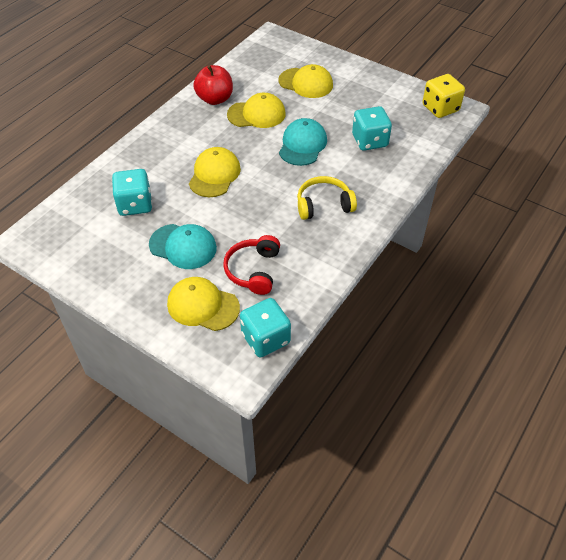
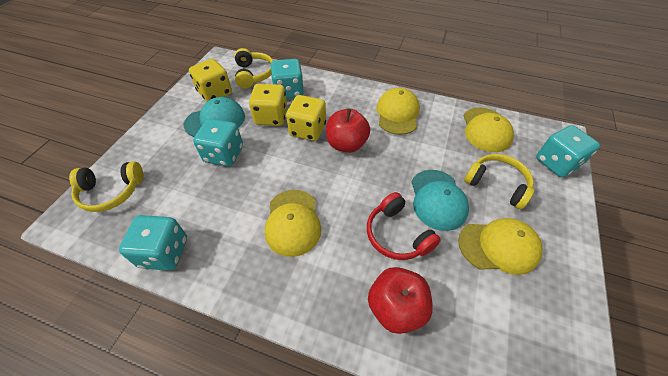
red apple: 1 -> 2
turquoise dice: 3 -> 4
yellow dice: 1 -> 3
yellow headphones: 1 -> 3

